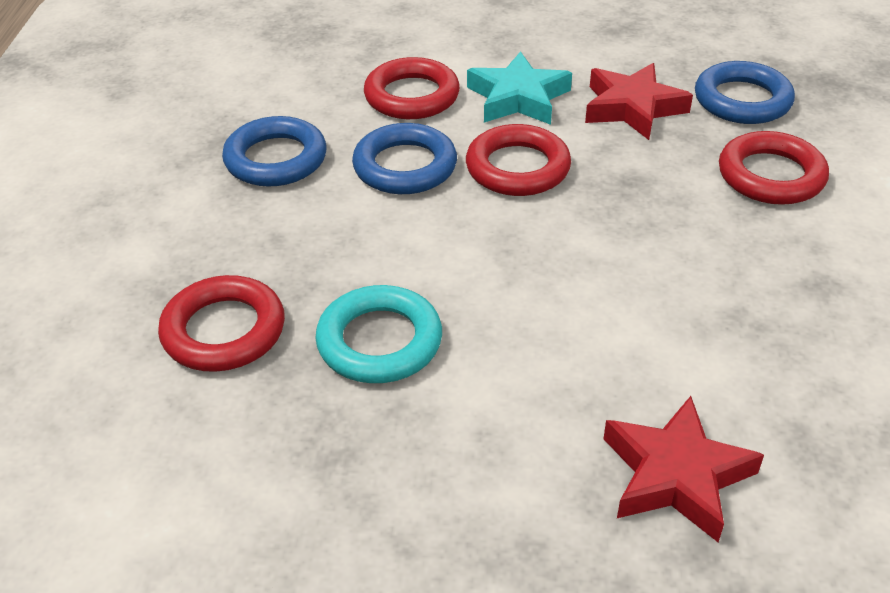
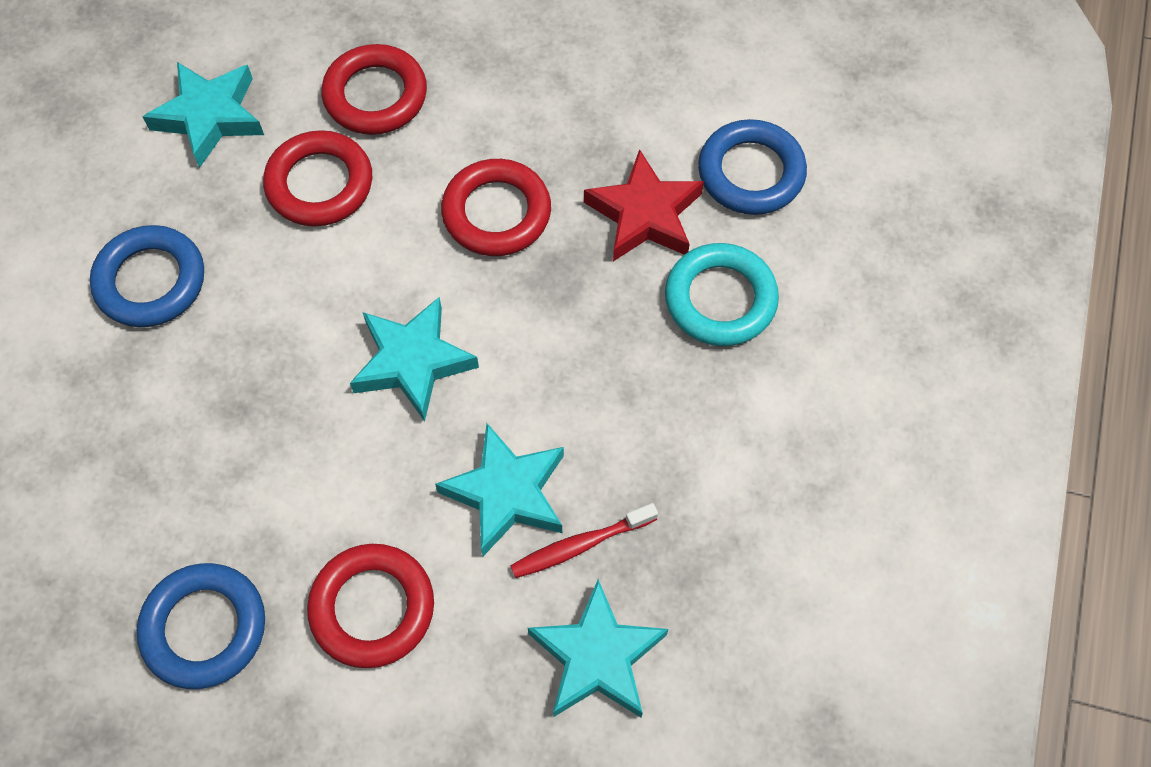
red star: 2 -> 1
red toothbrush: 0 -> 1
turquoise star: 1 -> 4

